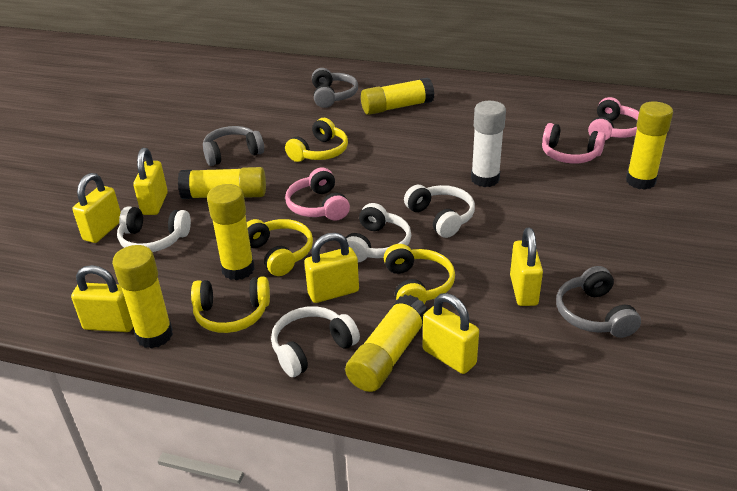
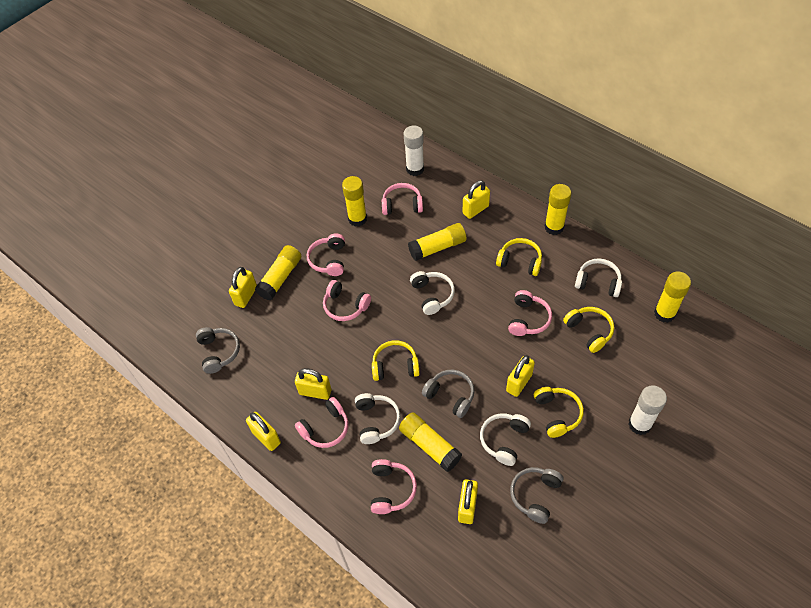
pink headphones: 3 -> 6
white glue stick: 1 -> 2

